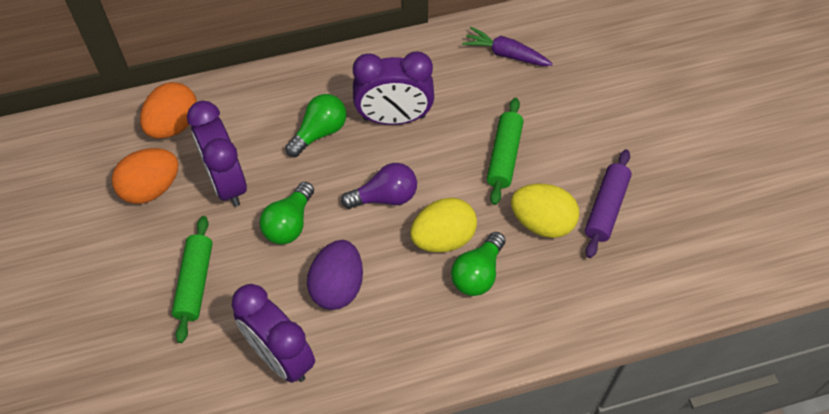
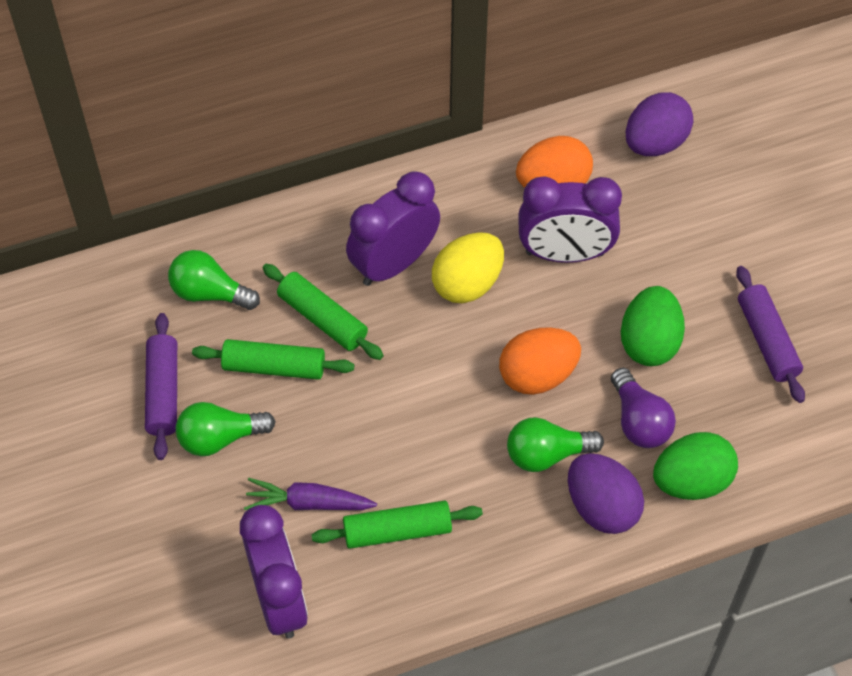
green egg: 0 -> 2
green rolling pin: 2 -> 3
purple egg: 1 -> 2
purple rolling pin: 1 -> 2
yellow egg: 2 -> 1

